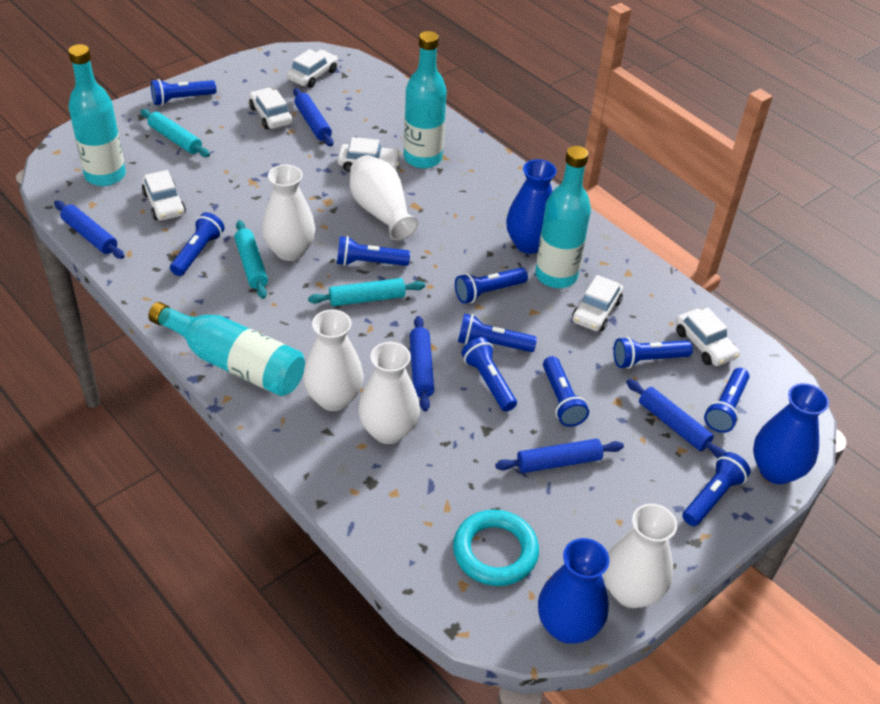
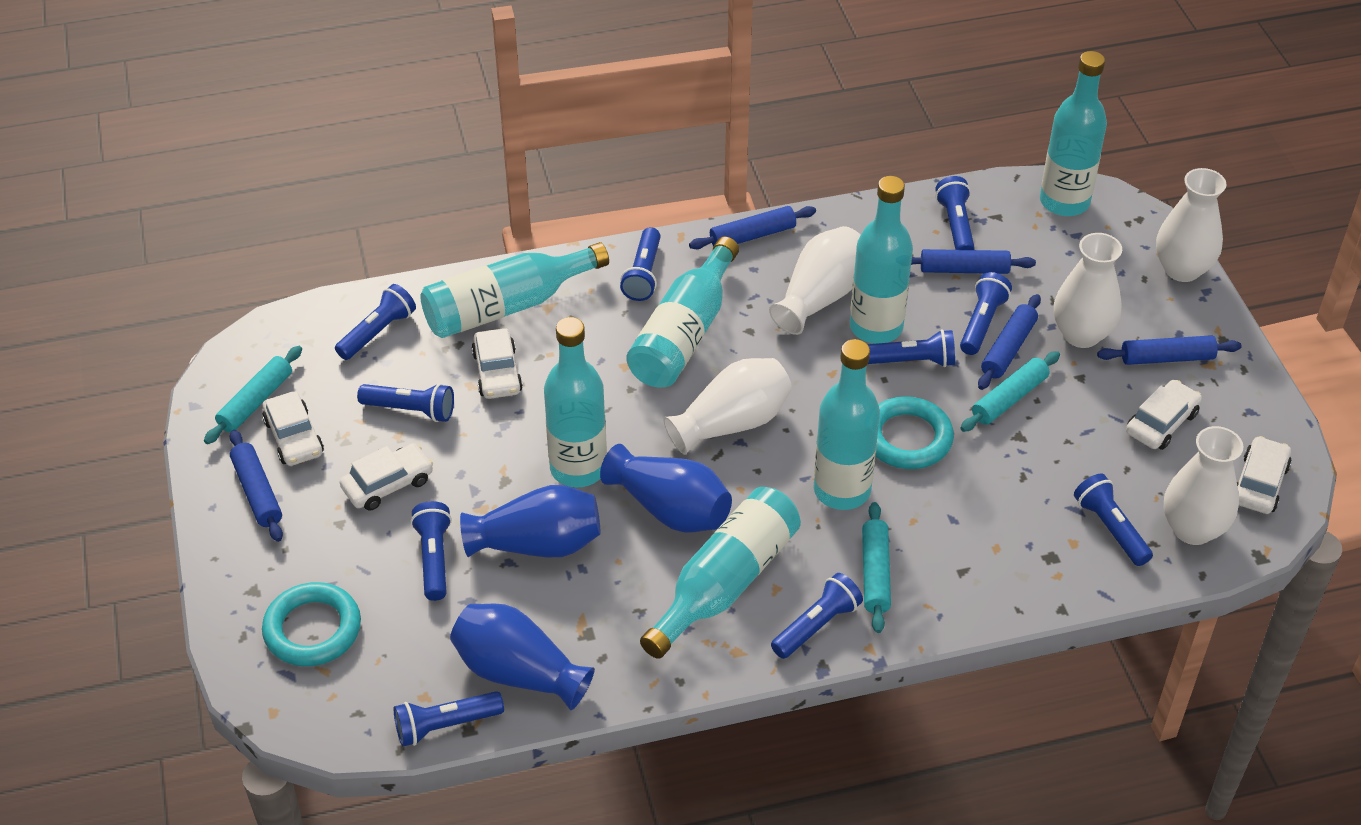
turquoise bottle: 4 -> 7
turquoise ring: 1 -> 2
white car: 6 -> 5

